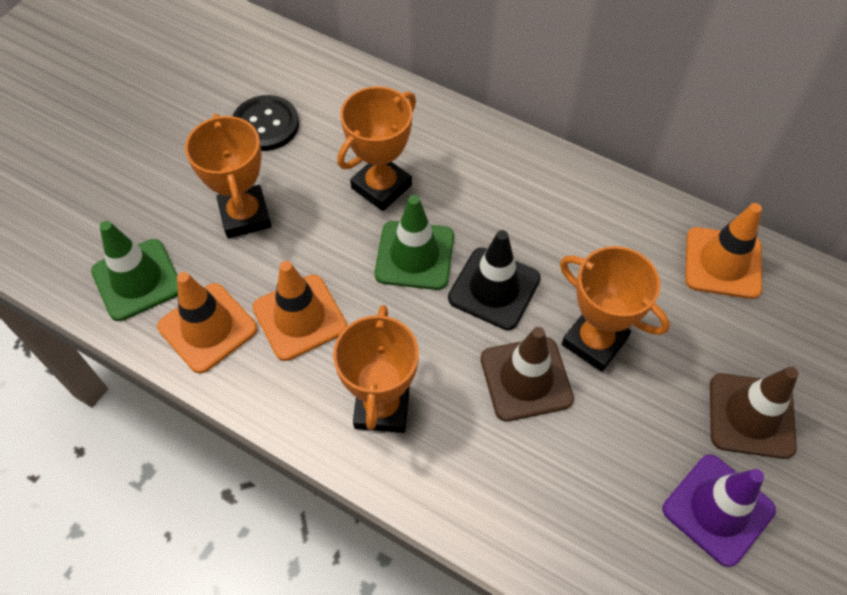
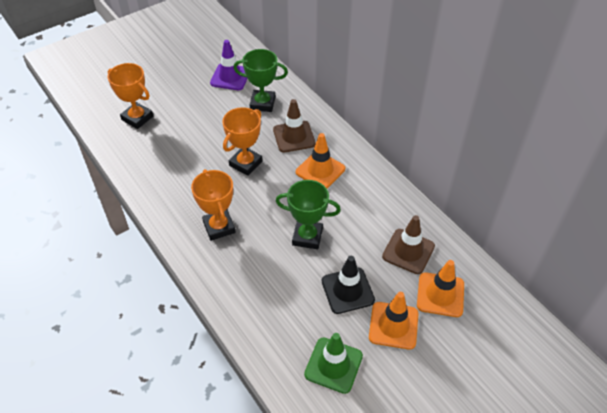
black button: 1 -> 0
green traffic cone: 2 -> 1
green trophy: 0 -> 2
orange trophy: 4 -> 3

